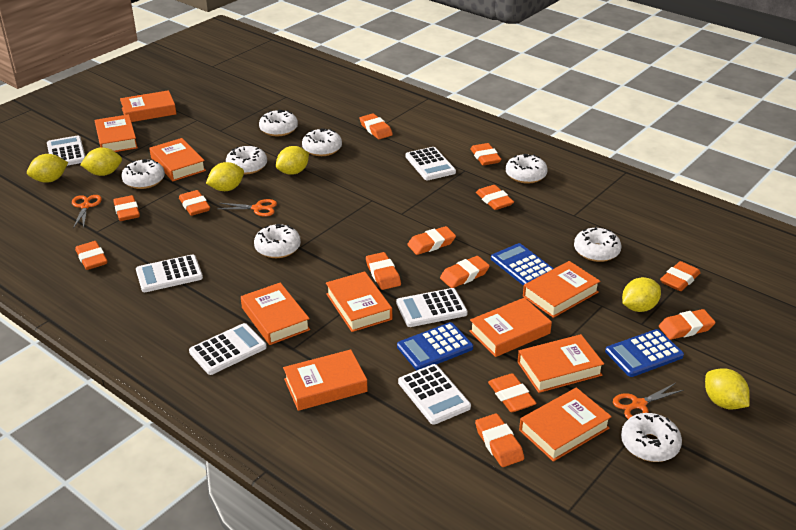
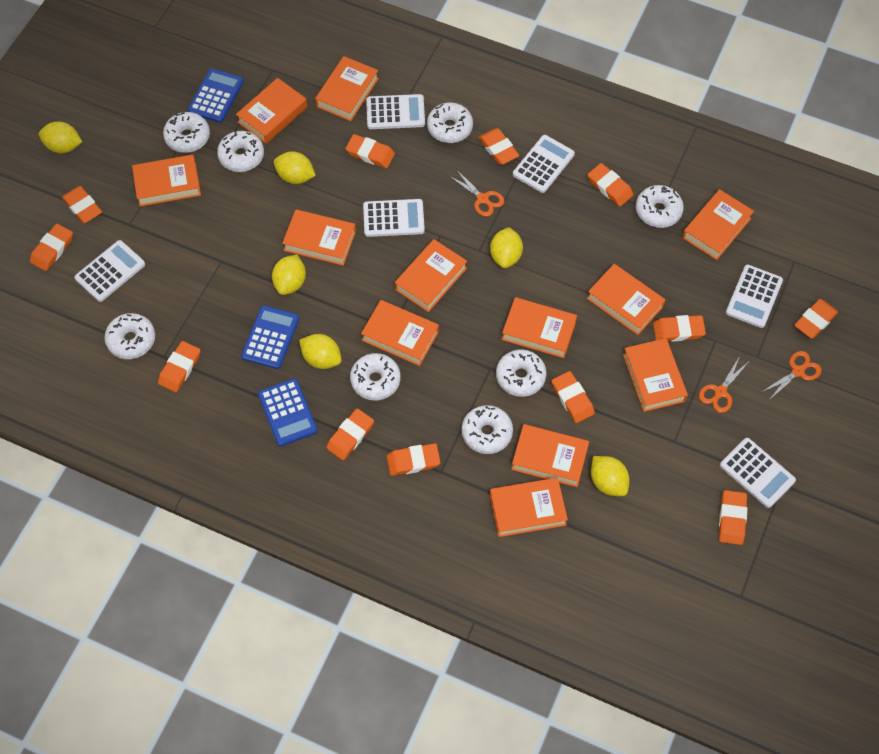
orange book: 10 -> 12
orange eraser: 13 -> 12

